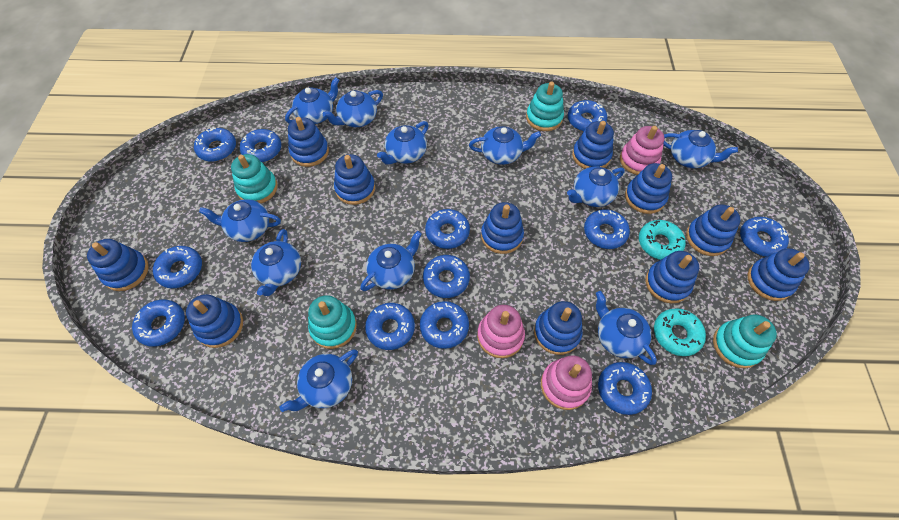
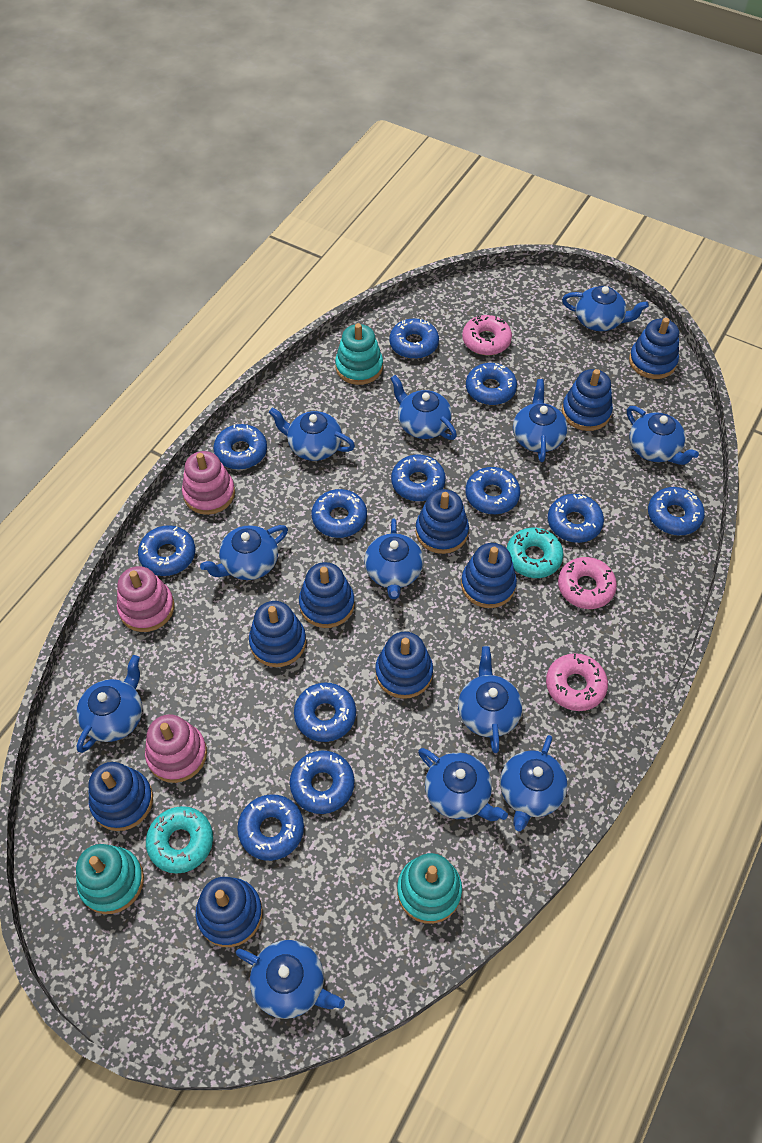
blue stacking toy: 11 -> 9
blue teapot: 11 -> 12
pink donut: 0 -> 3
turquoise stacking toy: 4 -> 3

